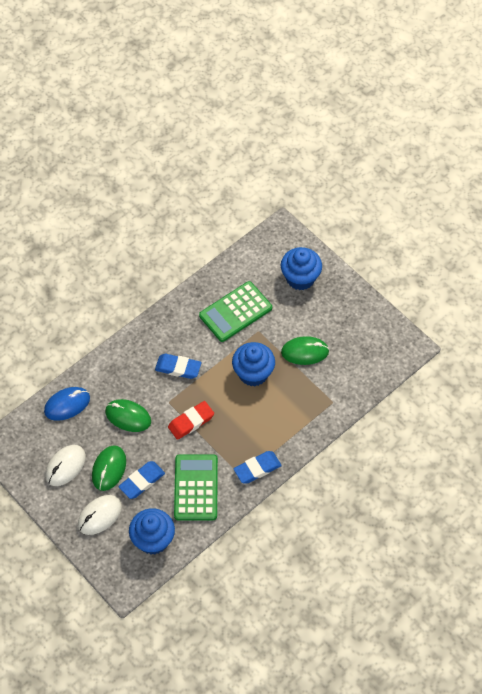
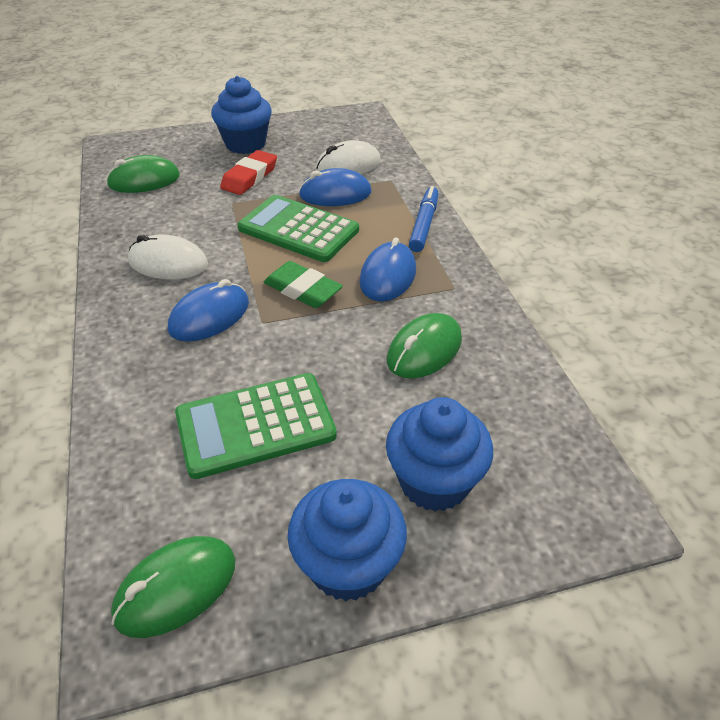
blue eraser: 3 -> 0
blue marker: 0 -> 1
blue mouse: 1 -> 3
green eraser: 0 -> 1

